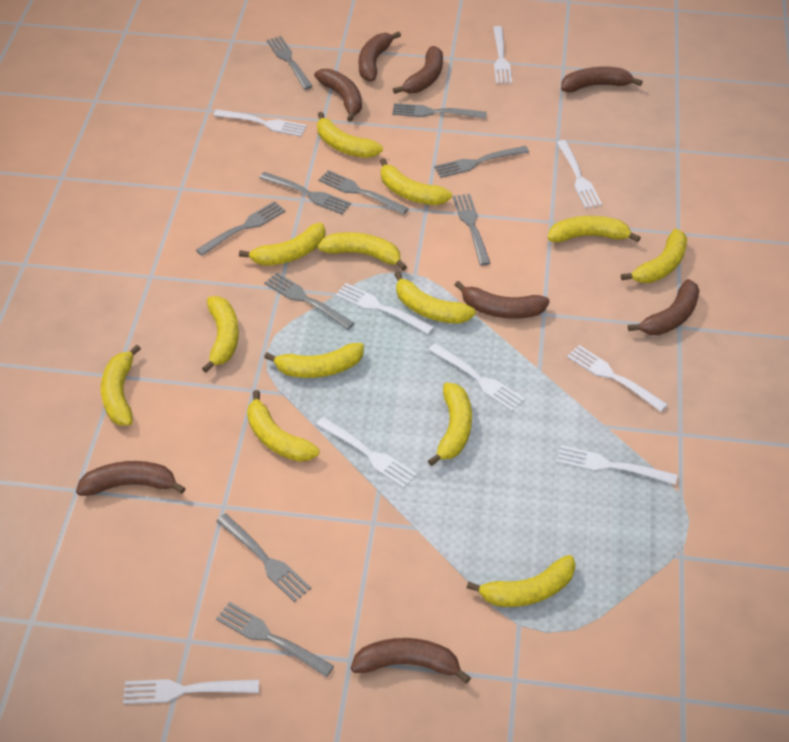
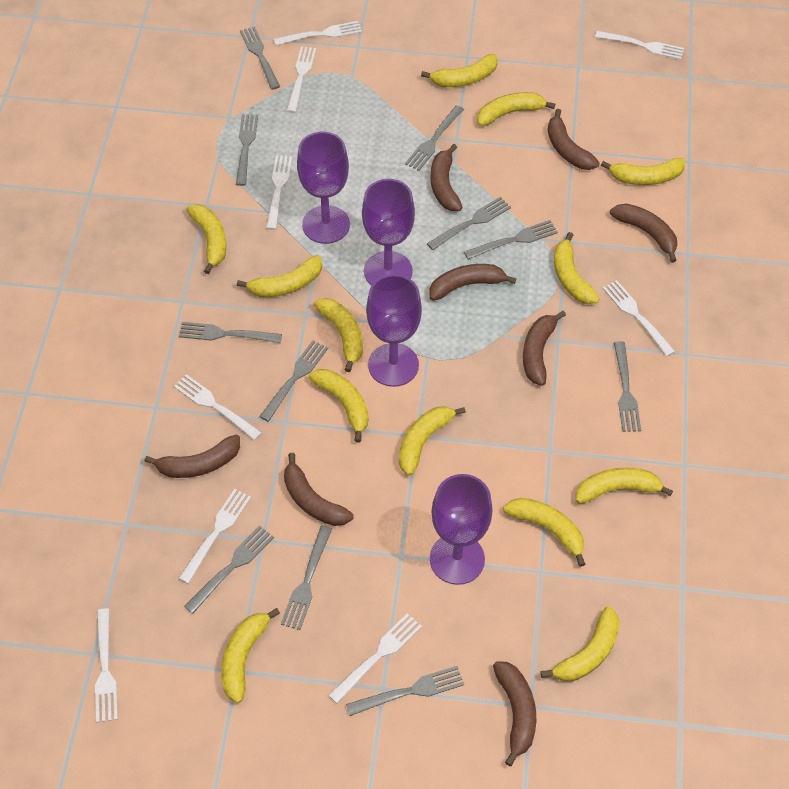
grey fork: 10 -> 11
purple goblet: 0 -> 4

